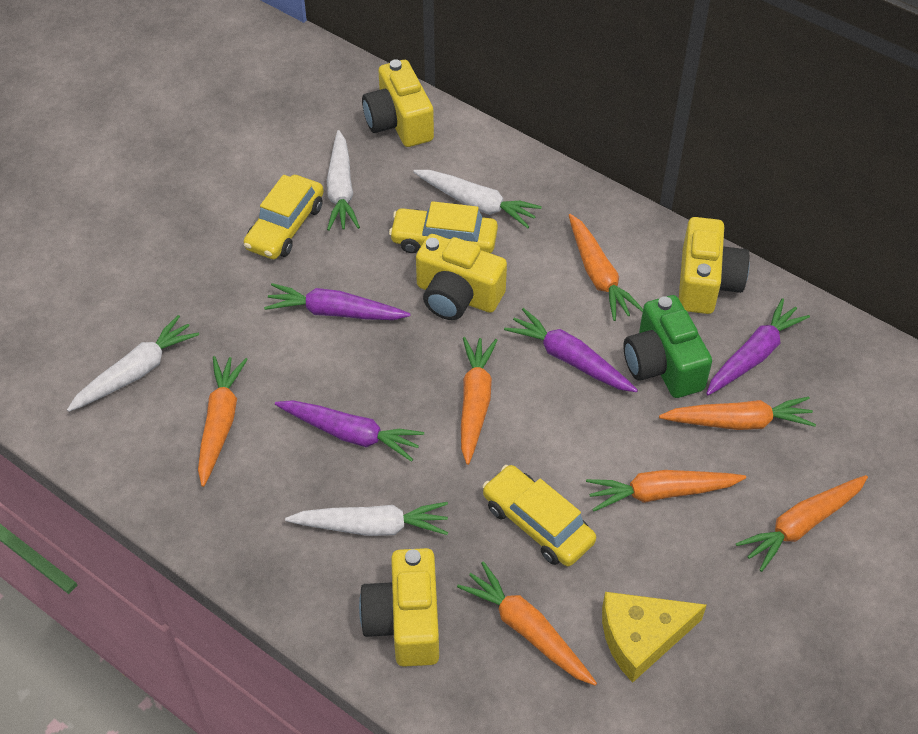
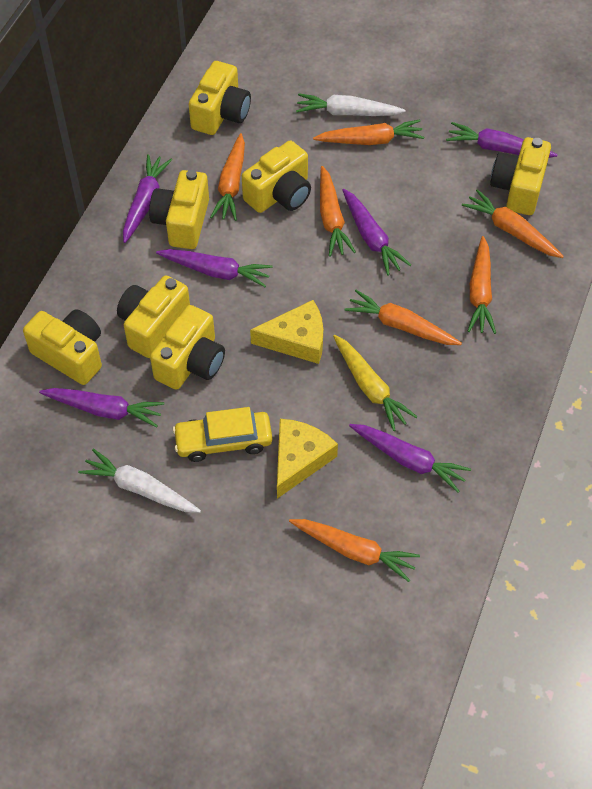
green camera: 1 -> 0
purple carrot: 4 -> 6
white carrot: 4 -> 2
yellow camera: 4 -> 7
yellow car: 3 -> 1
yellow carrot: 0 -> 1
yellow cheese: 1 -> 2

